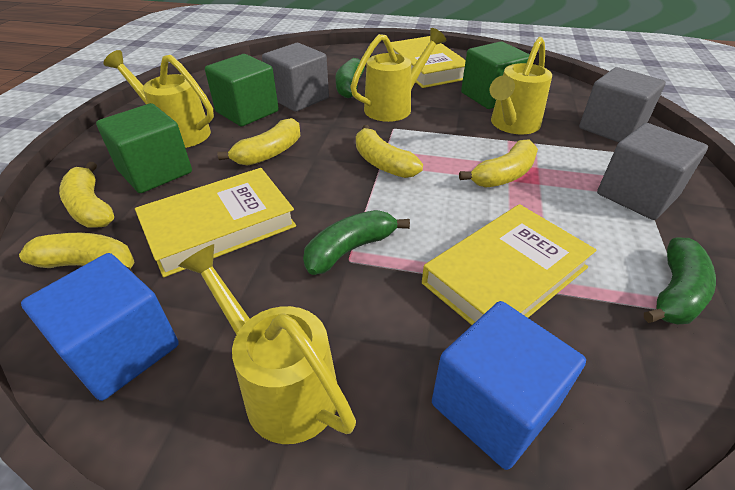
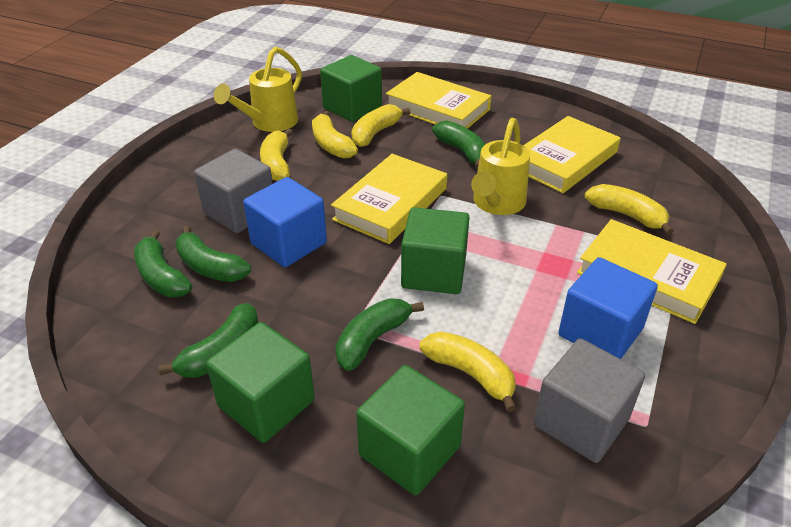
green banana: 3 -> 5
green cube: 3 -> 4
grey cube: 3 -> 2
yellow book: 3 -> 4
yellow watering can: 4 -> 2

